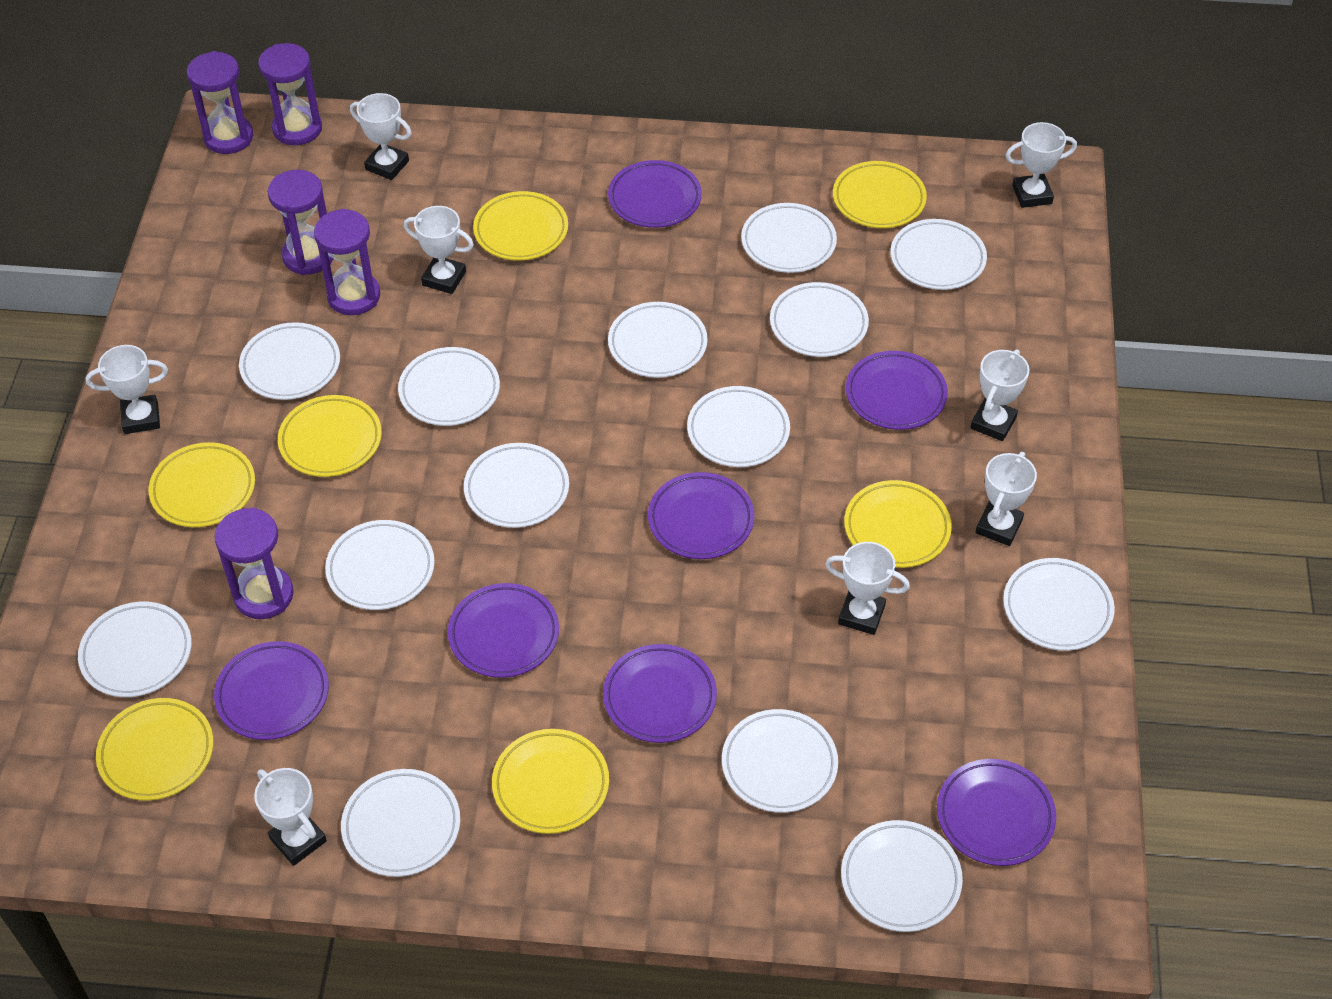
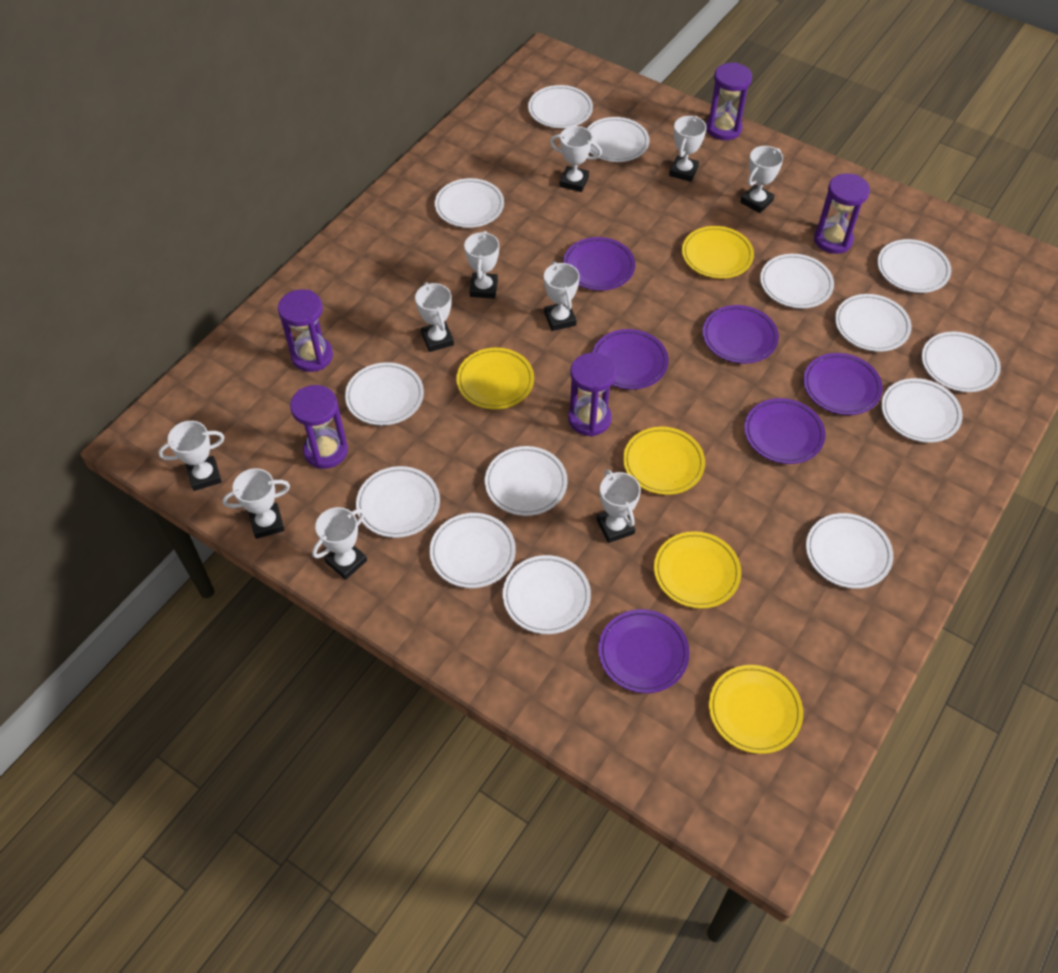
purple plate: 7 -> 6
white trophy: 8 -> 10
yellow plate: 7 -> 5

